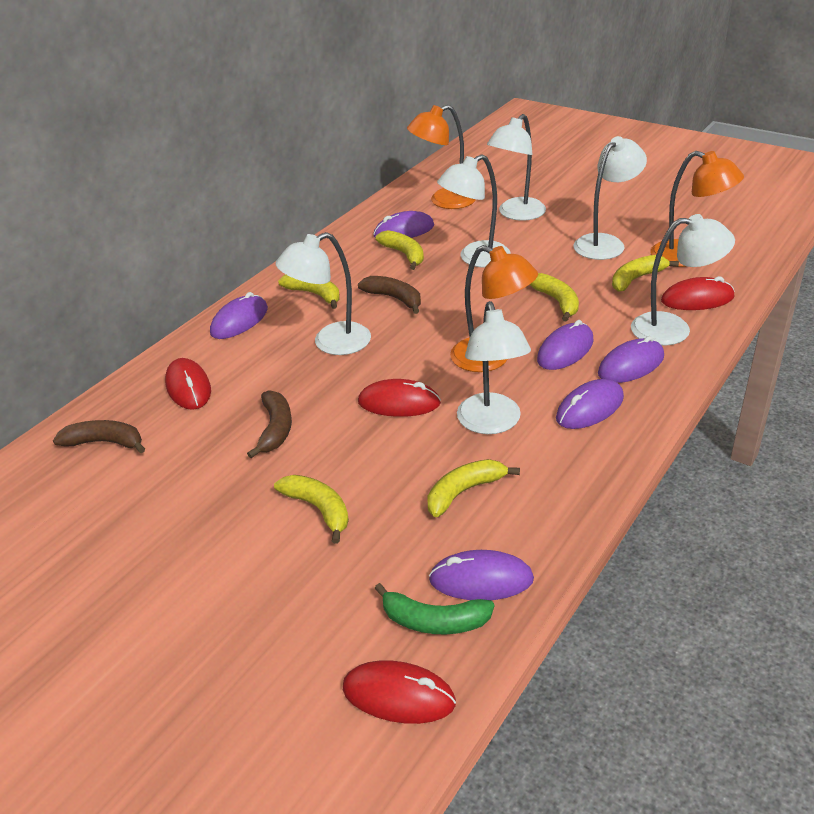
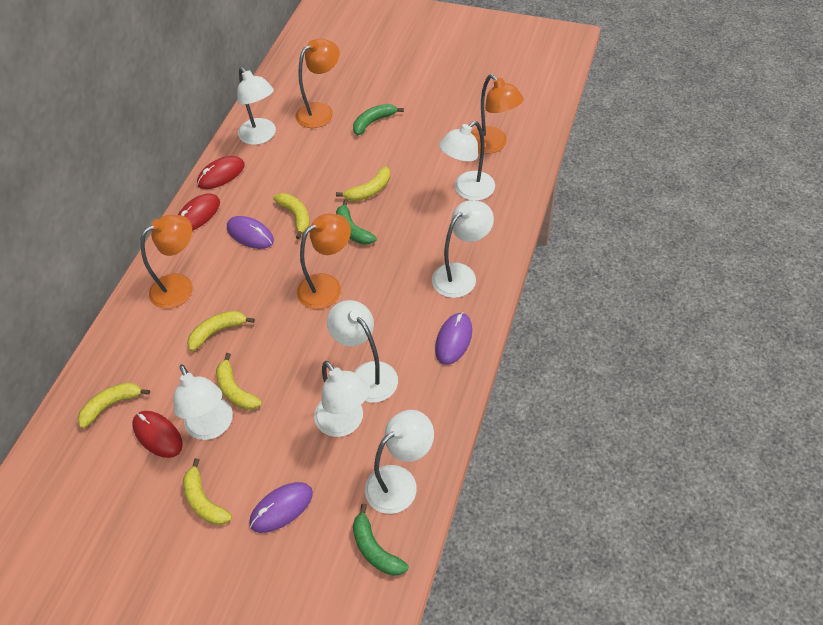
brown banana: 3 -> 0
green banana: 1 -> 3
orange lamp: 3 -> 4
purple mouse: 6 -> 3
red mouse: 4 -> 3
white lamp: 6 -> 7

